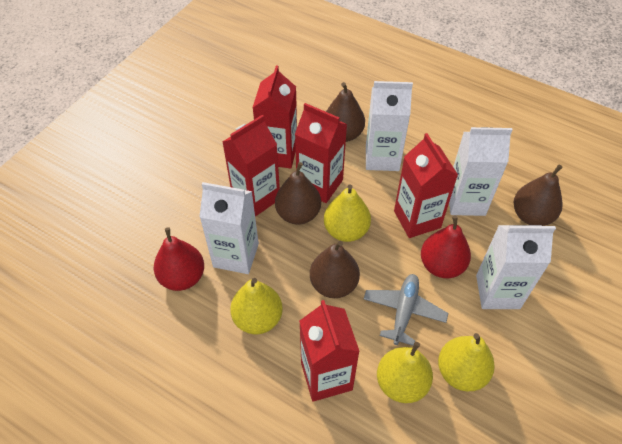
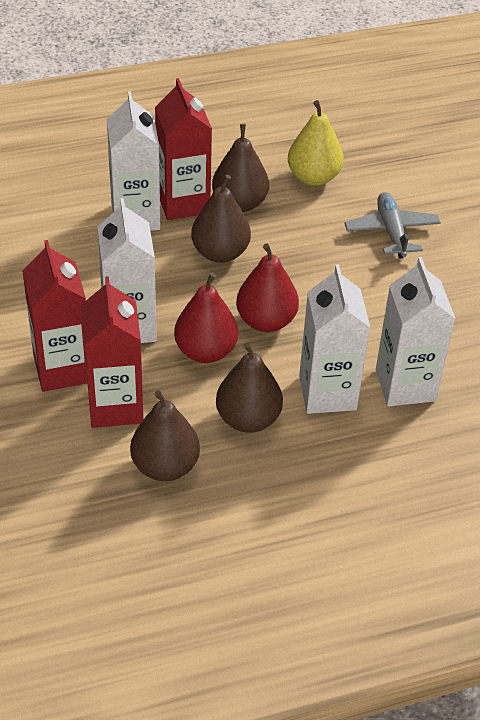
red carton: 5 -> 3
yellow pear: 4 -> 1

